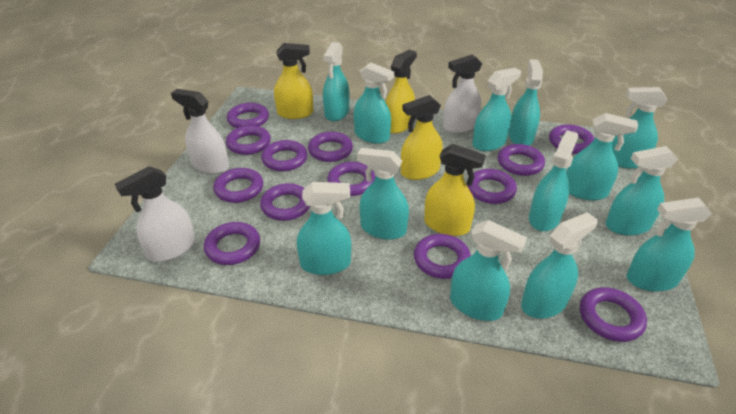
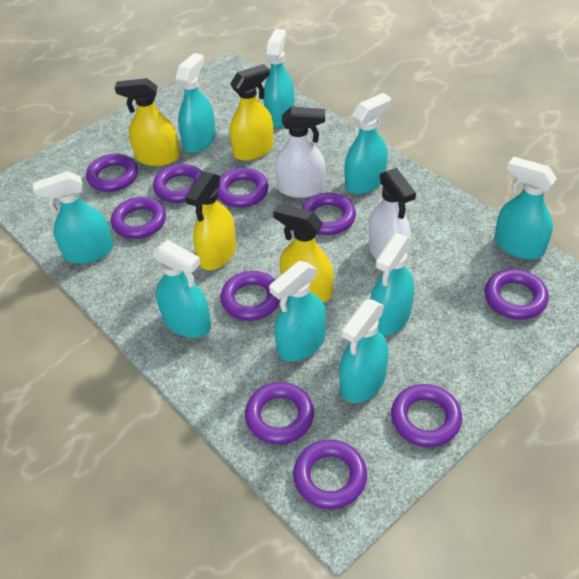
purple ring: 13 -> 10
turquoise spray bottle: 13 -> 9
white spray bottle: 3 -> 2

